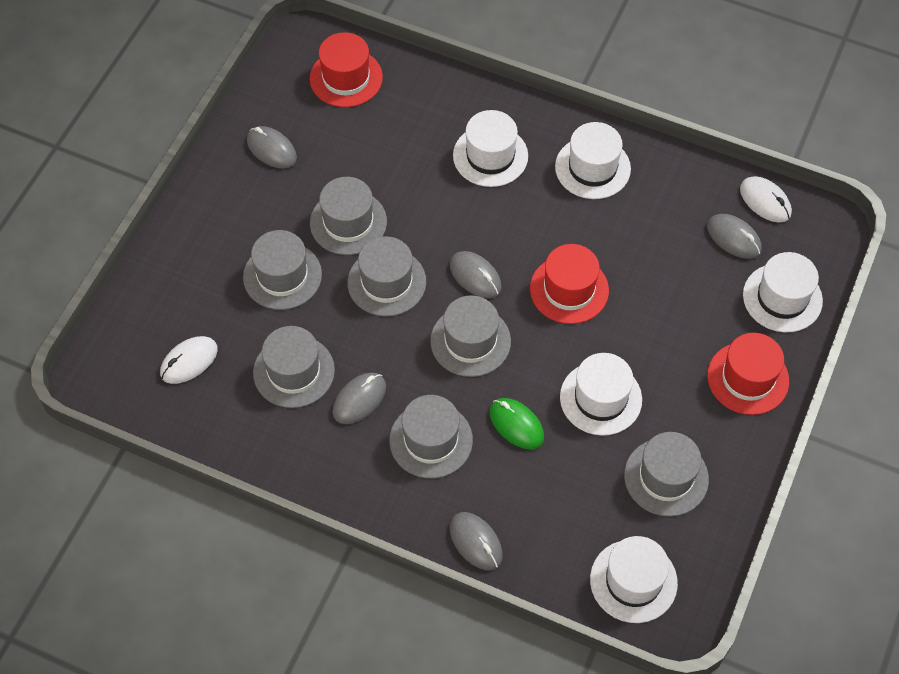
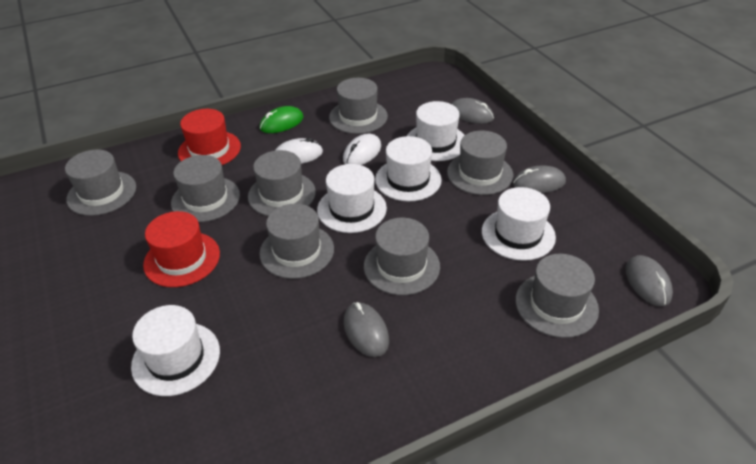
grey hat: 7 -> 8
grey mouse: 5 -> 4
red hat: 3 -> 2

